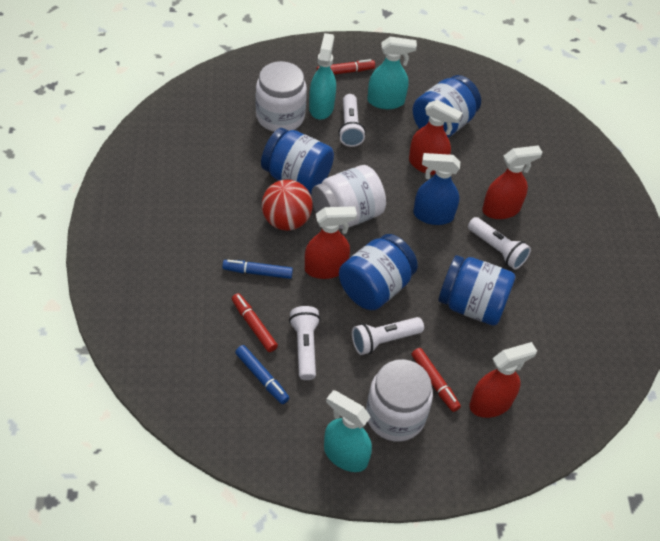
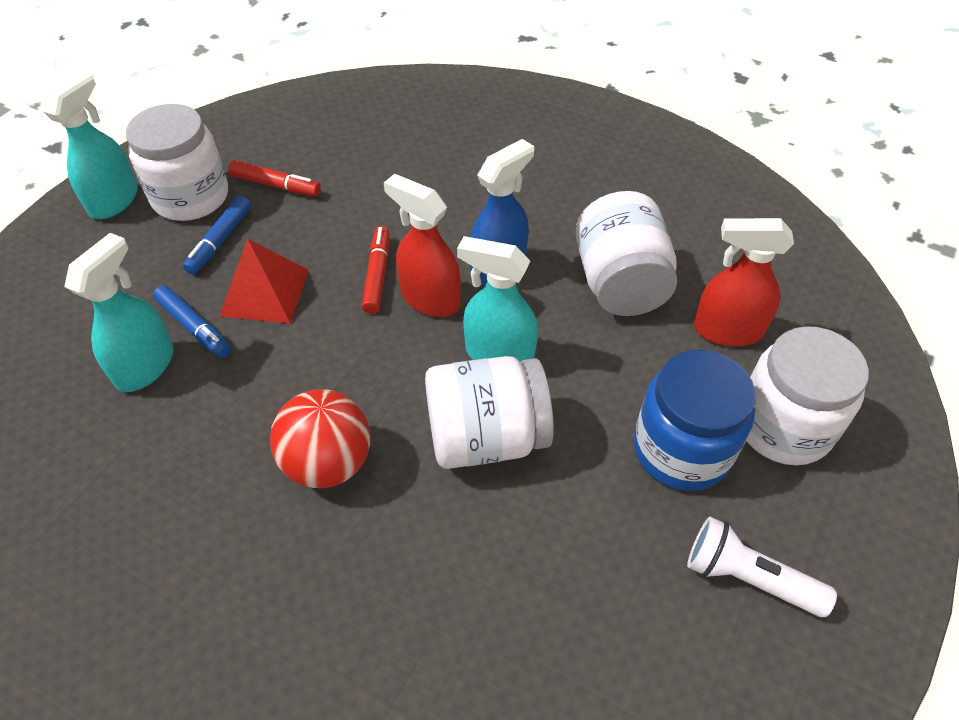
blue jar: 4 -> 1
red marker: 3 -> 2
red pyramid: 0 -> 1
red spray bottle: 4 -> 2
white flashlight: 4 -> 1
white jar: 3 -> 4

